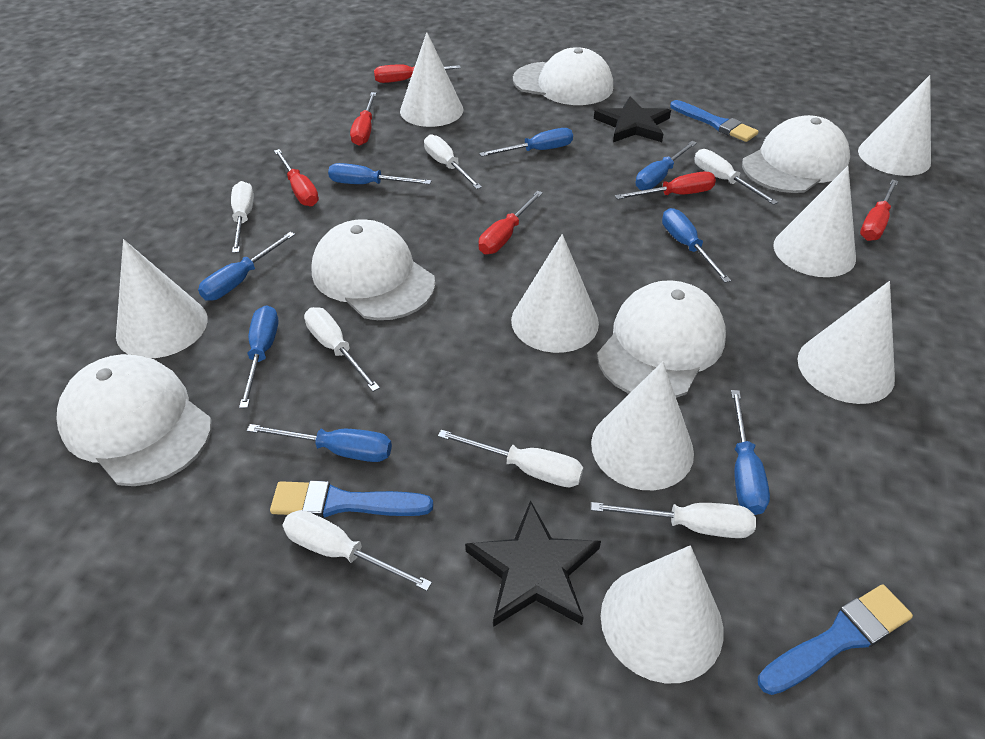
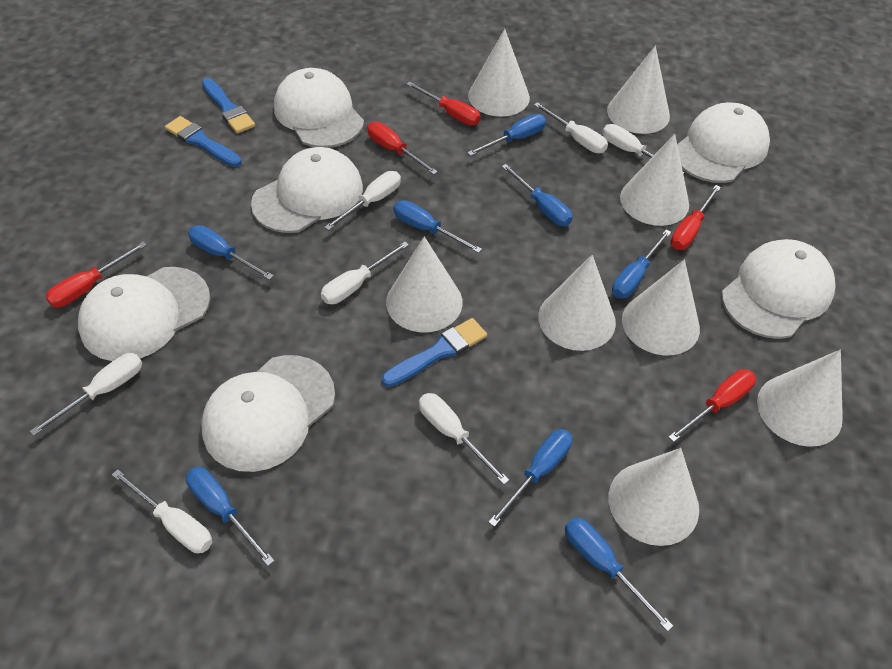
black star: 2 -> 0
red screwdriver: 6 -> 5
white cap: 5 -> 6

